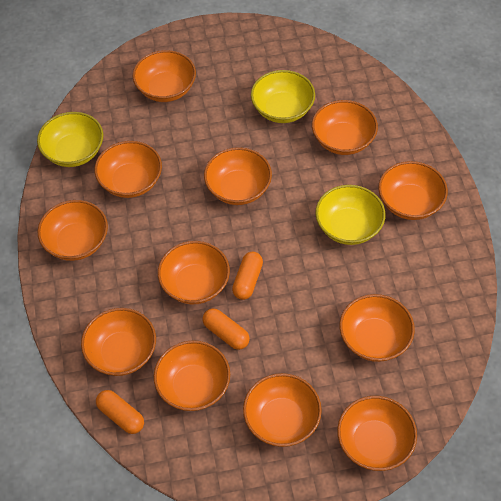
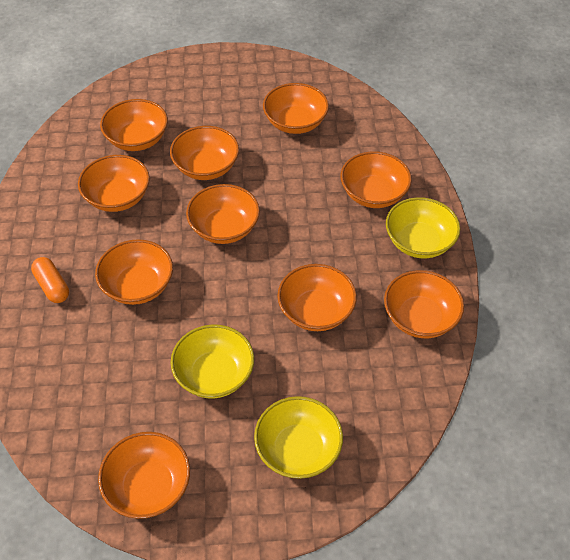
orange bowl: 12 -> 10
orange capsule: 3 -> 1

